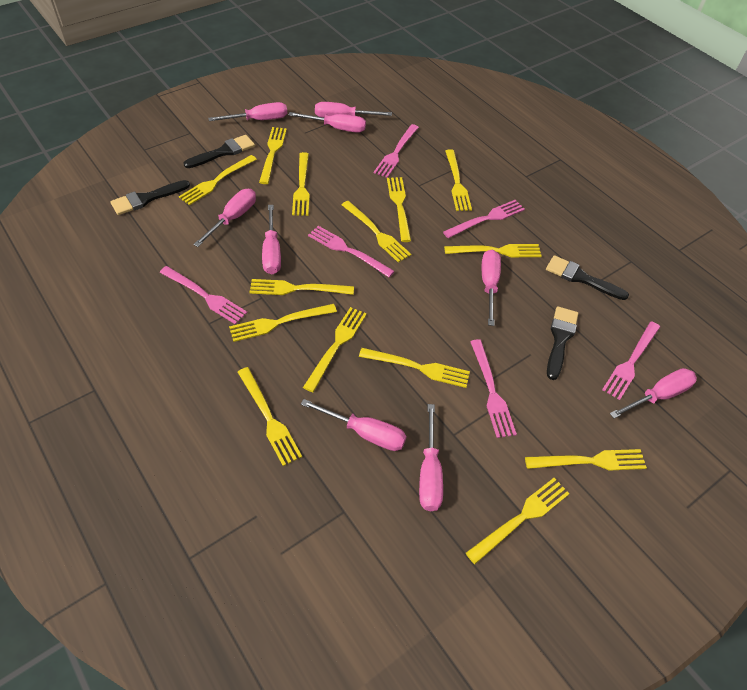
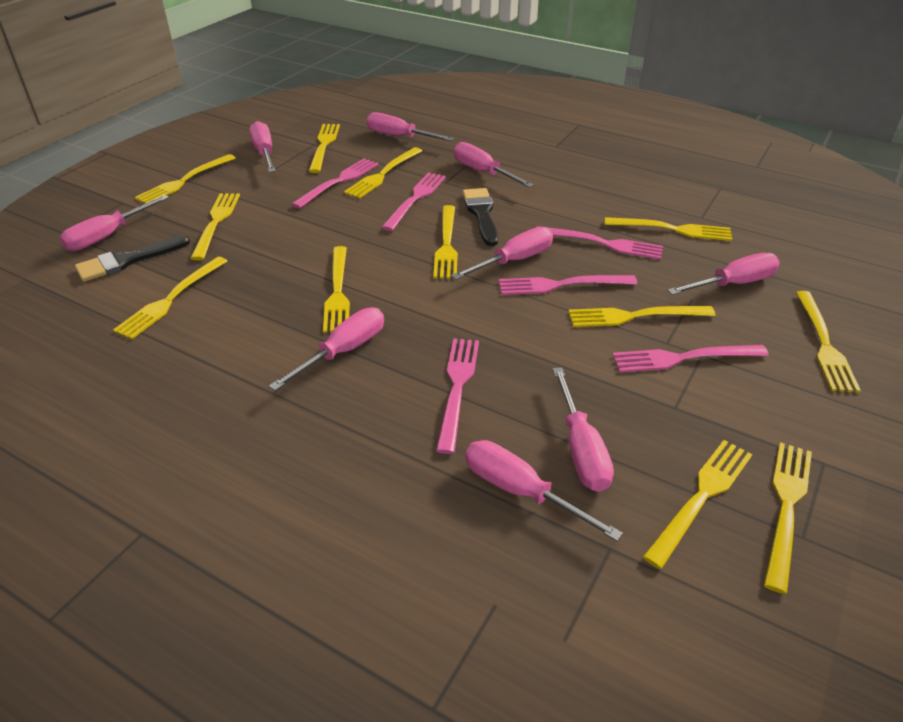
black brush: 4 -> 2
yellow fork: 14 -> 12

